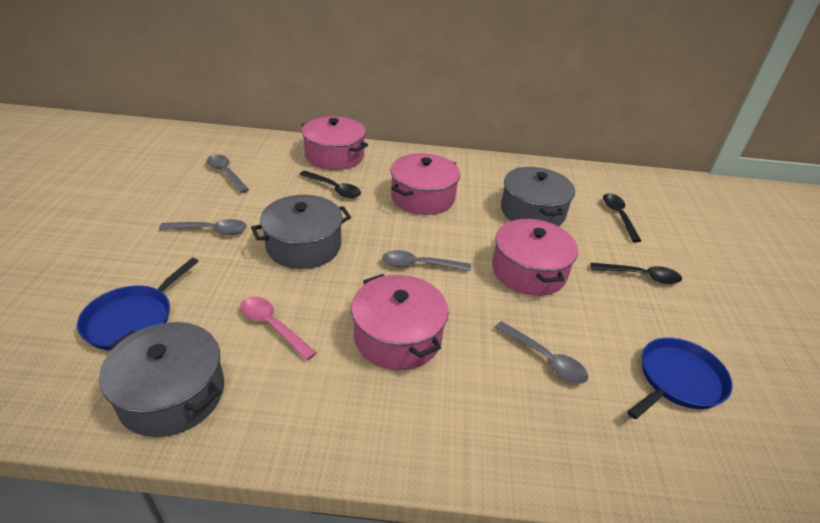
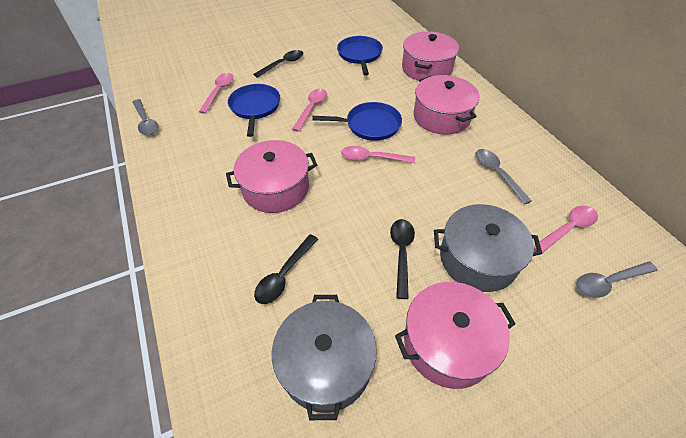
blue pan: 2 -> 3
grey pot: 3 -> 2
grey spoon: 4 -> 3
pink spoon: 1 -> 4

